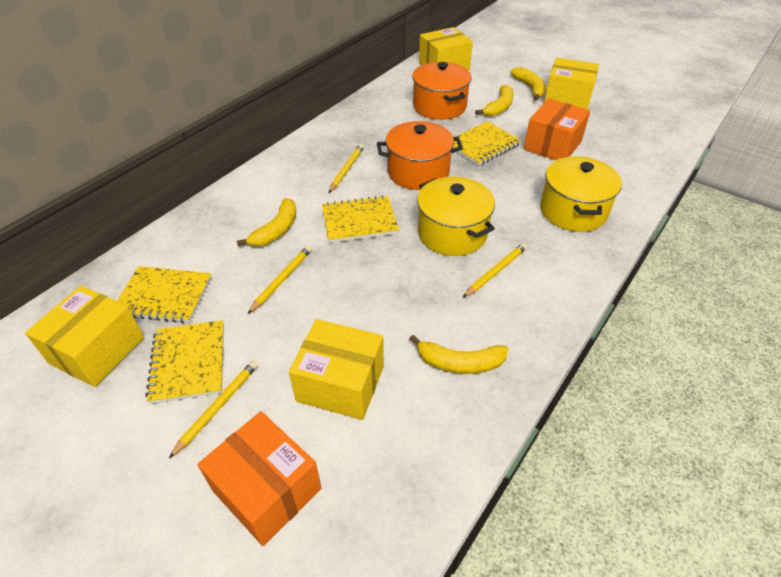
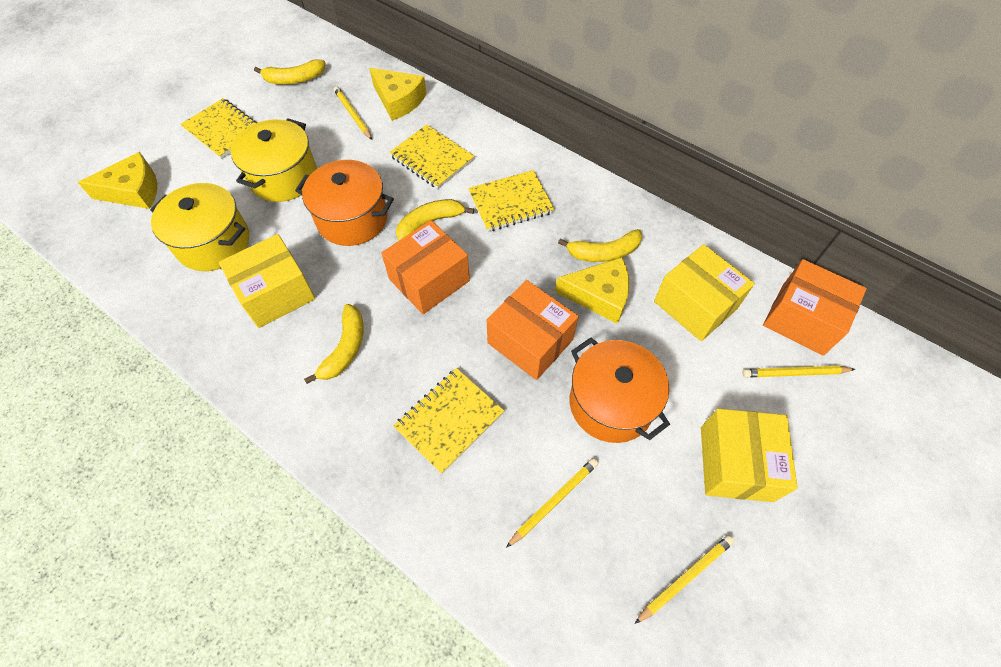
orange box: 2 -> 3
yellow box: 4 -> 3
yellow cheese: 0 -> 3

